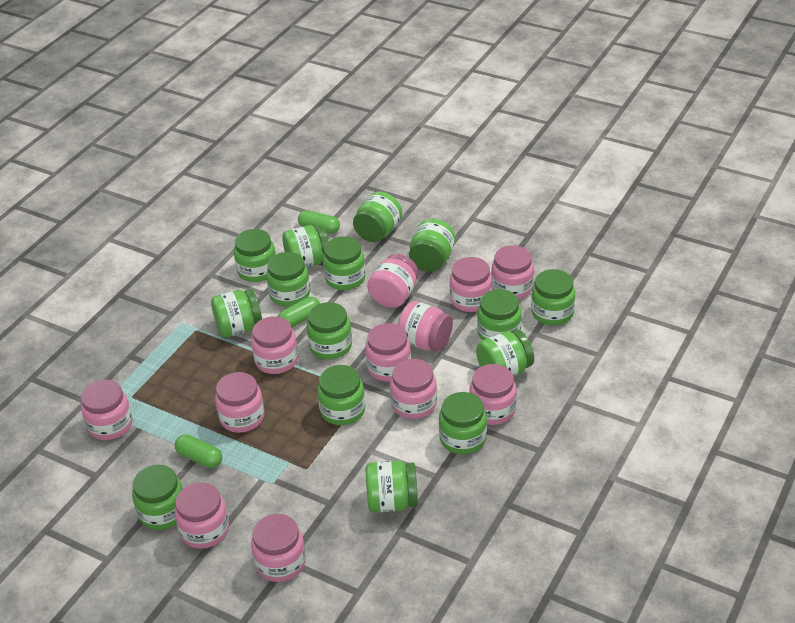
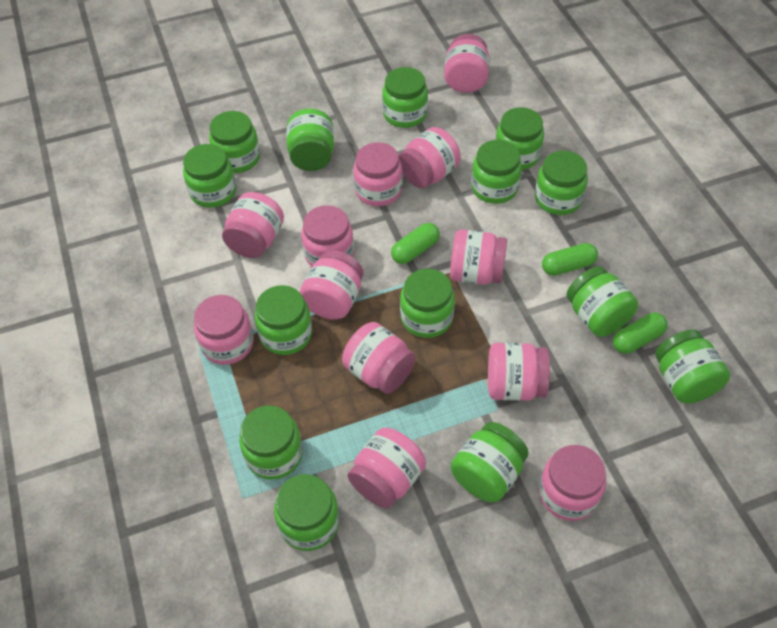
green jar: 15 -> 14

